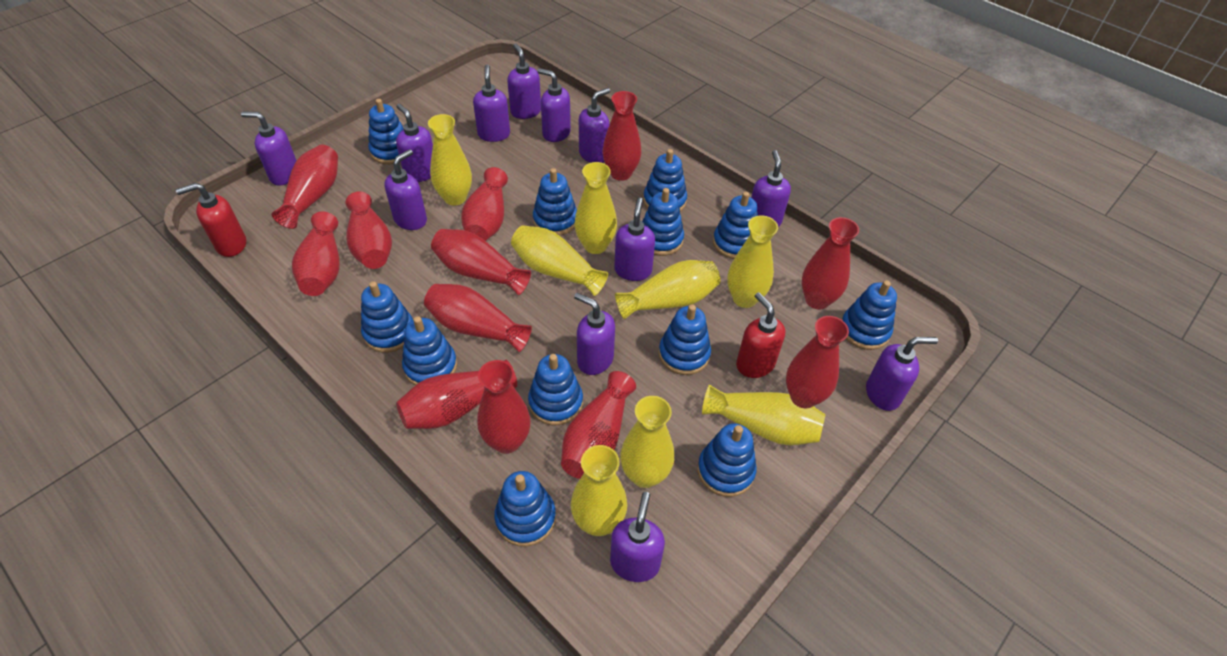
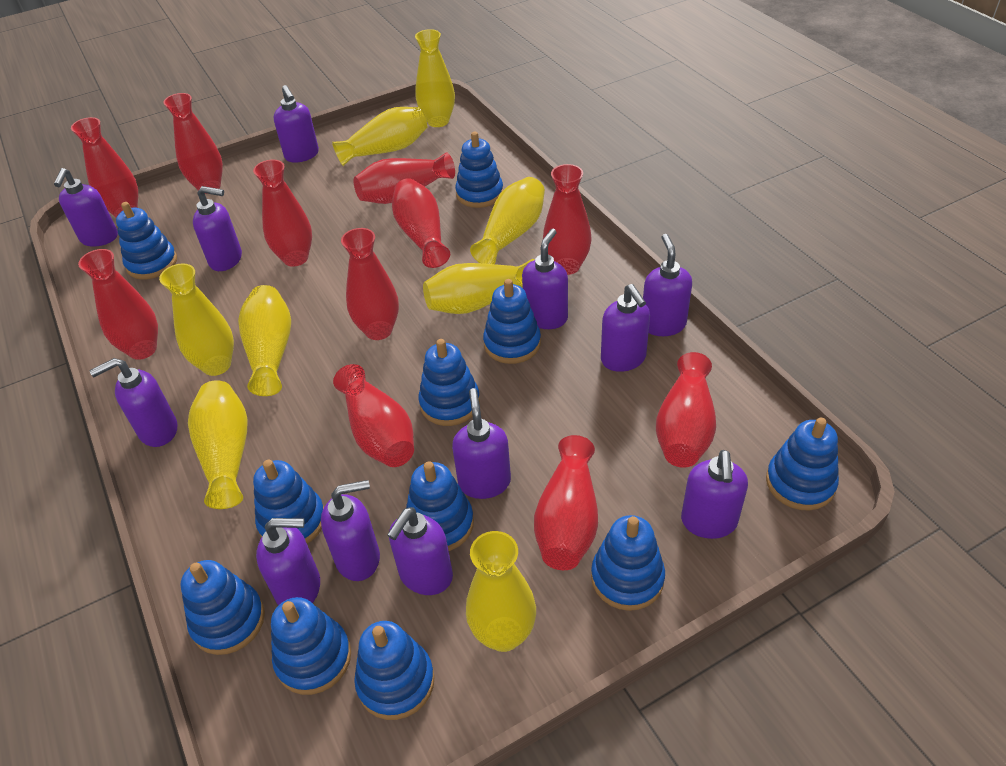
blue stacking toy: 12 -> 11
red soap dispenser: 2 -> 0
red vase: 12 -> 11

